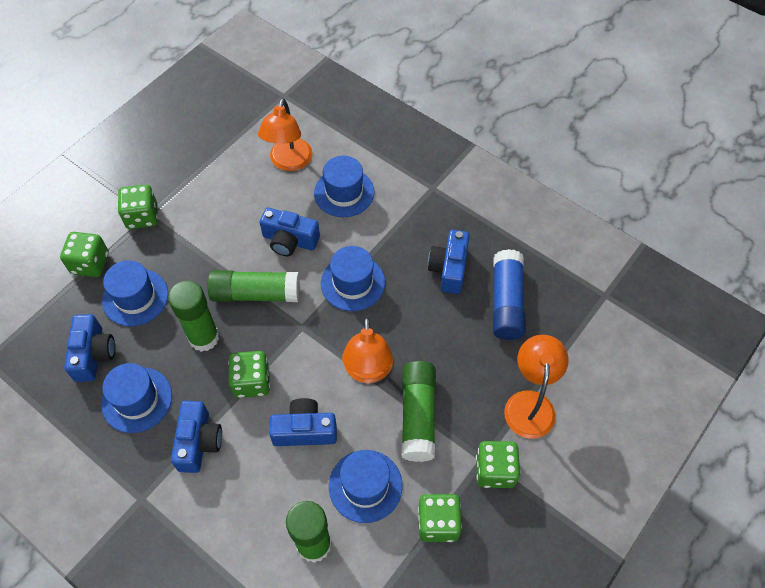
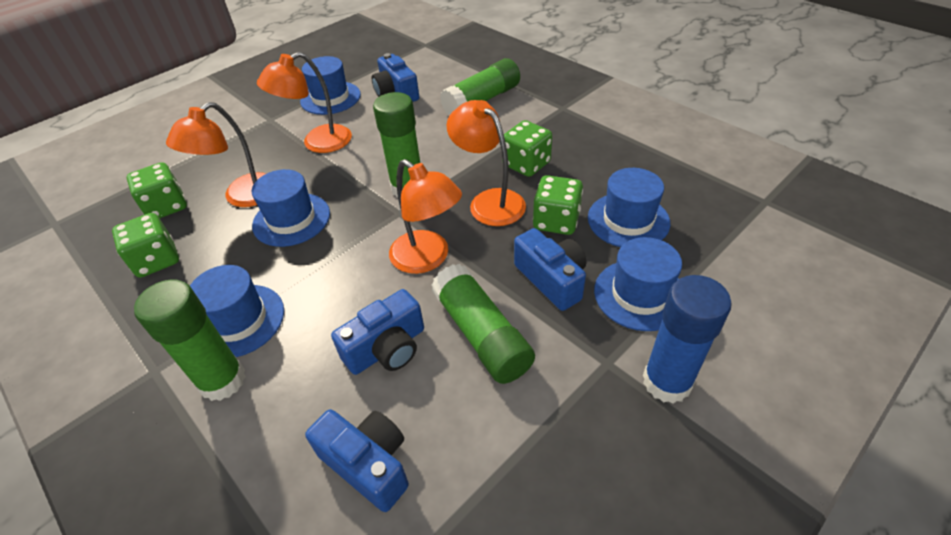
blue camera: 5 -> 4
green dice: 5 -> 4
orange lamp: 3 -> 4

